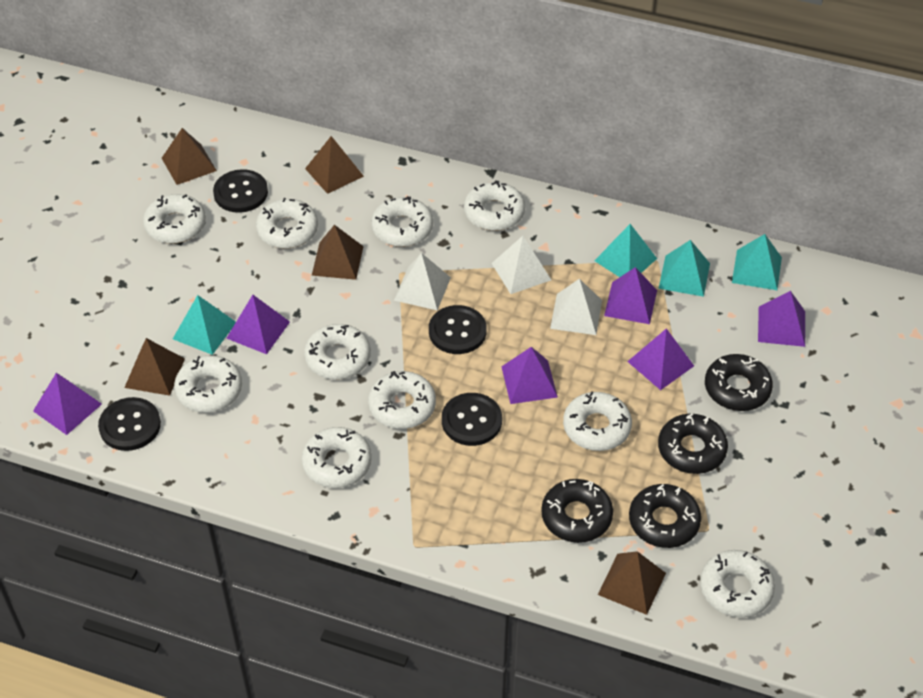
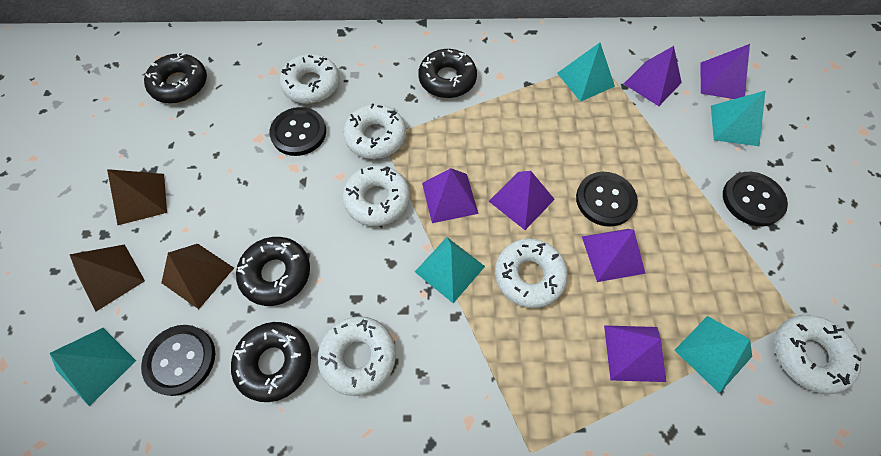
brown pyramid: 5 -> 3
turquoise pyramid: 4 -> 5
white donut: 10 -> 6
white pyramid: 3 -> 0

